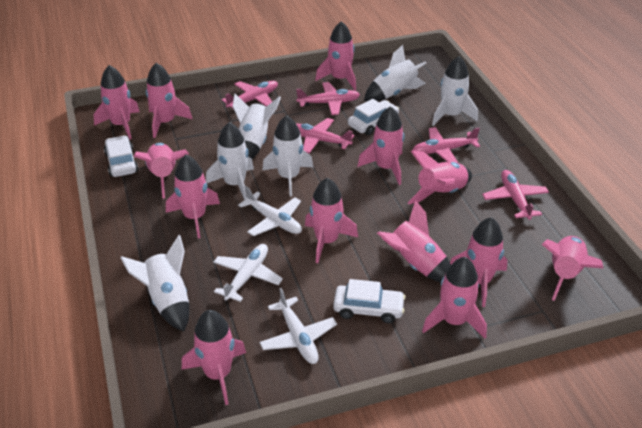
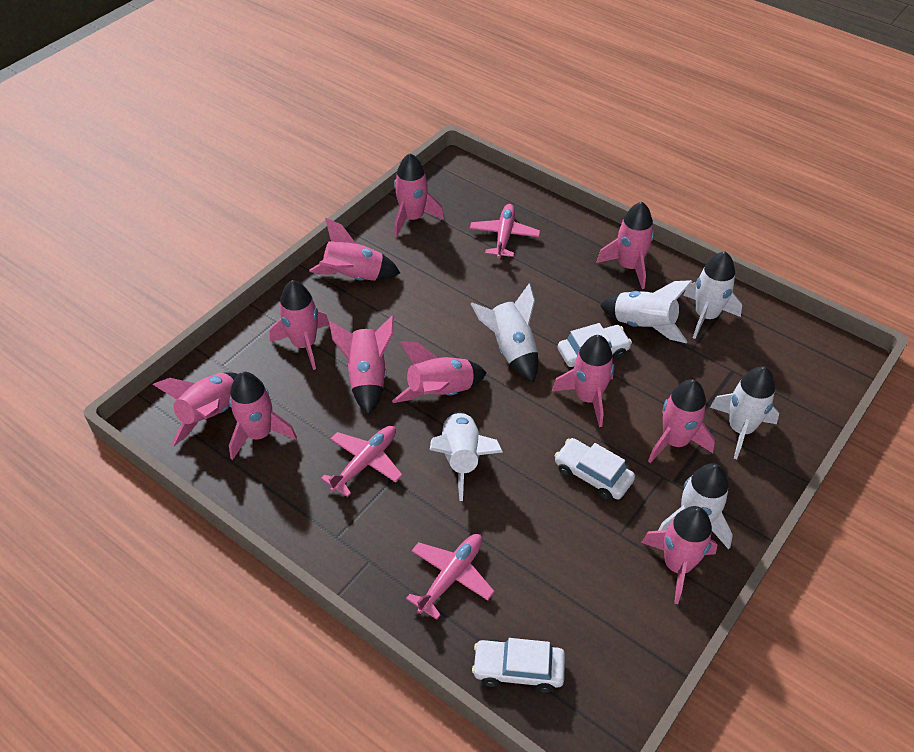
pink plane: 5 -> 3
pink rocket: 13 -> 11
white plane: 3 -> 0

